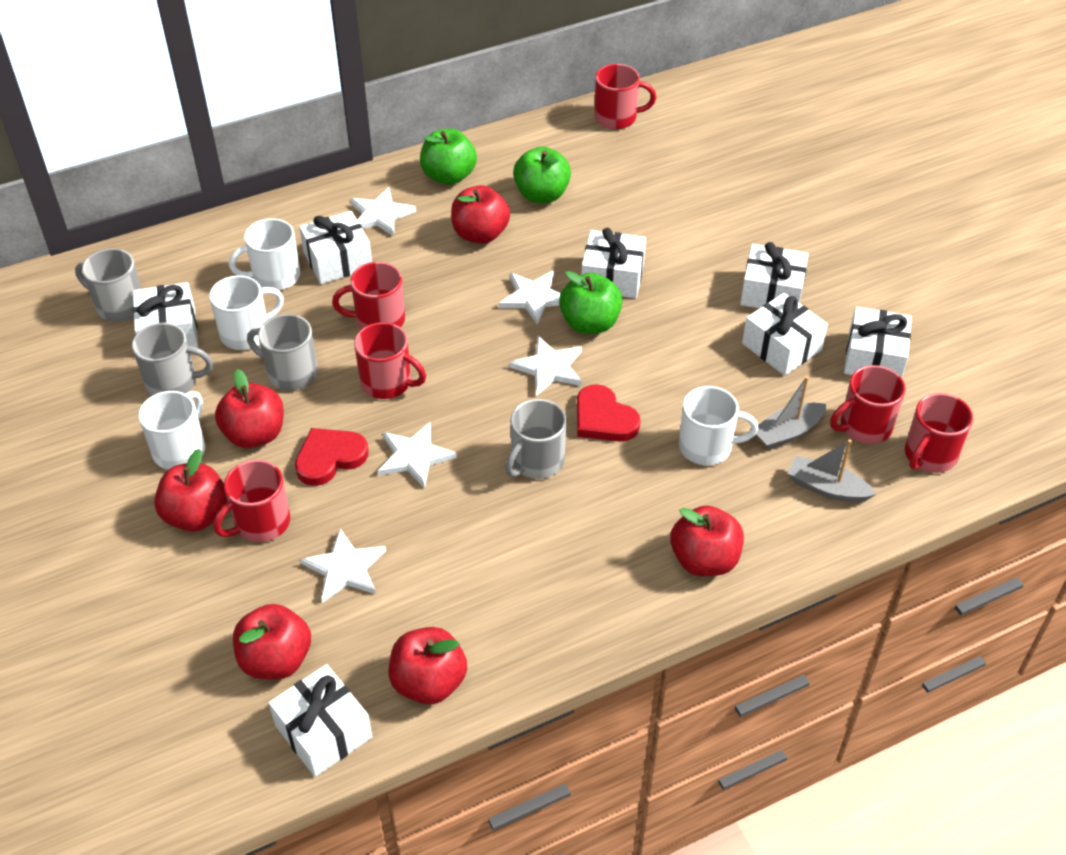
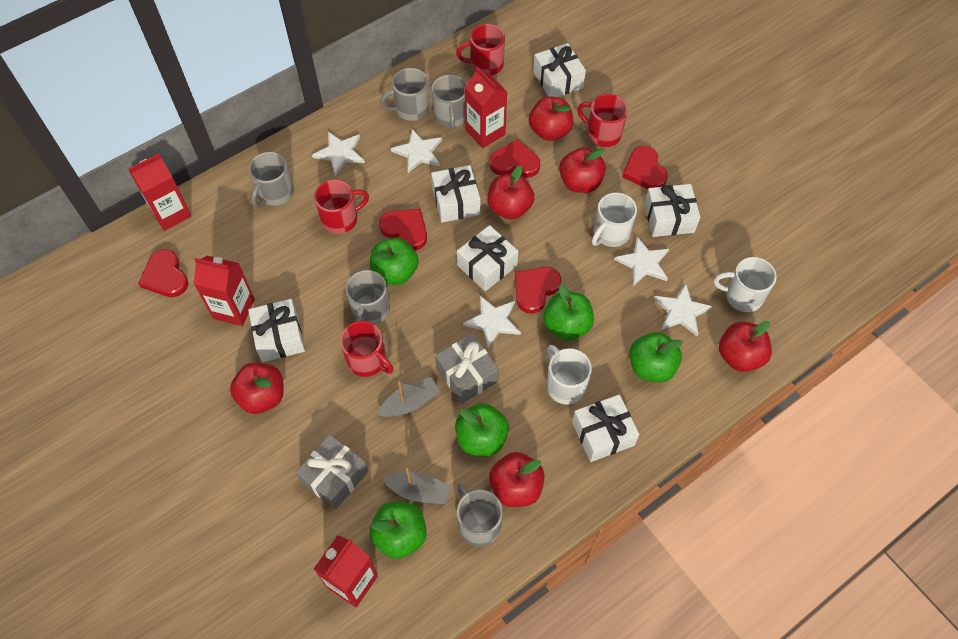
green apple: 3 -> 5
grey gift: 0 -> 2
grey mug: 4 -> 5
red carton: 0 -> 4
red heart: 2 -> 5
red mug: 6 -> 4
white gift: 7 -> 6
white mug: 4 -> 3

